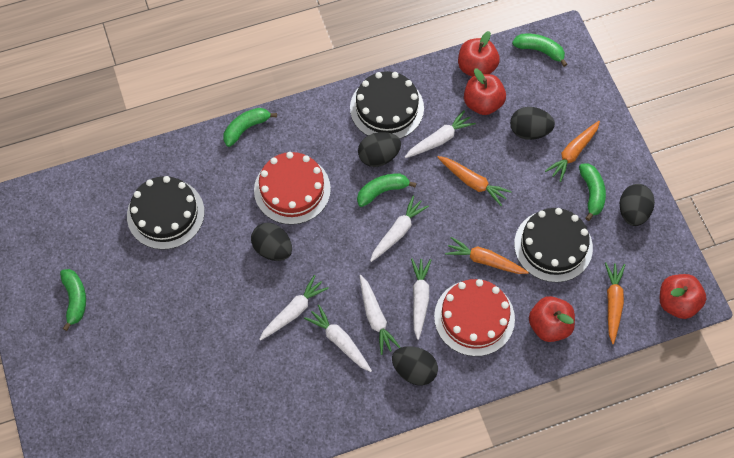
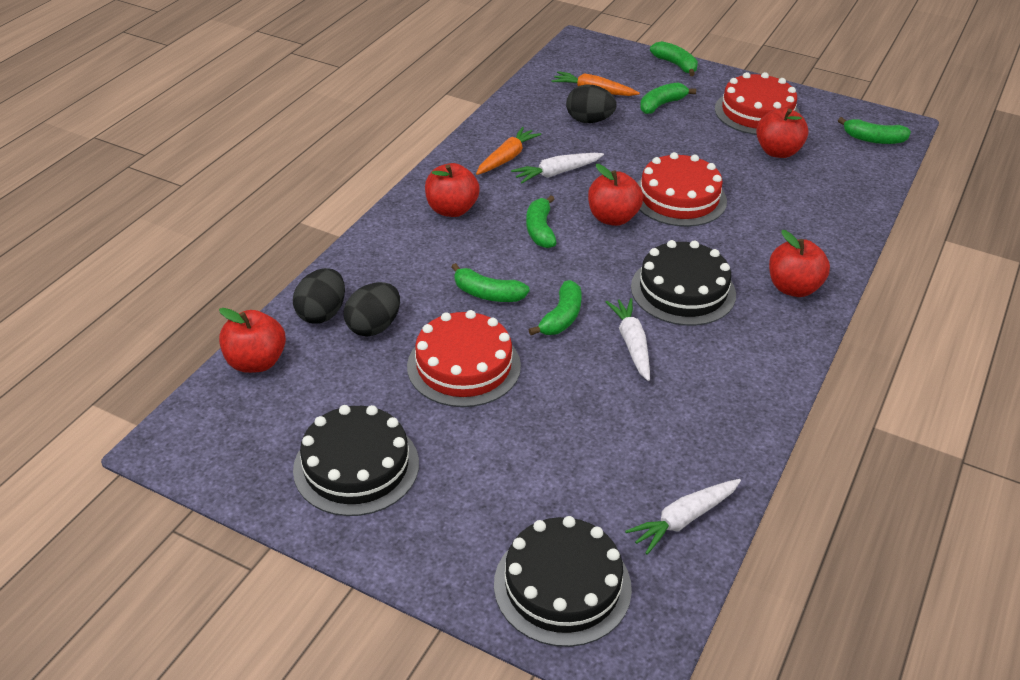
black egg: 5 -> 3
green banana: 5 -> 6
orange carrot: 4 -> 2
red apple: 4 -> 5
red cake: 2 -> 3
white carrot: 6 -> 3

